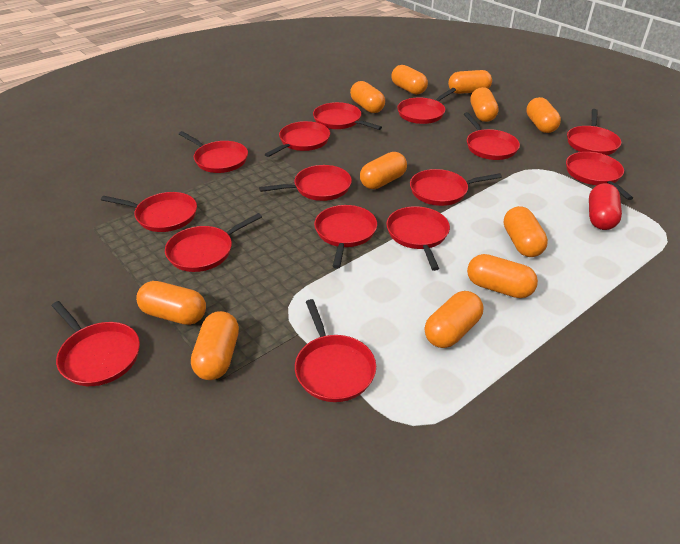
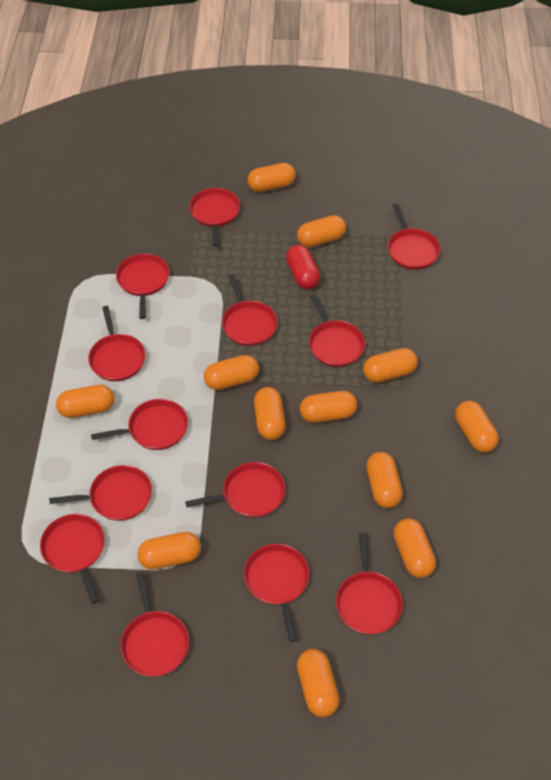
orange capsule: 11 -> 12
red pan: 15 -> 13

